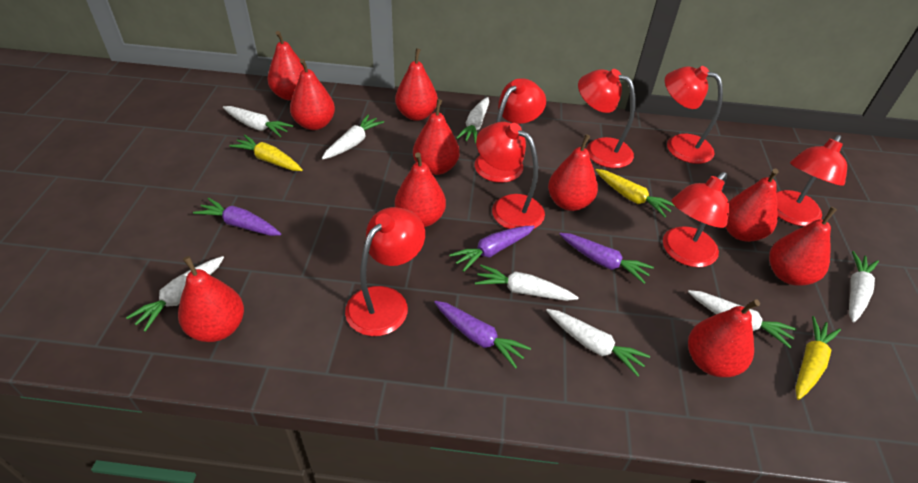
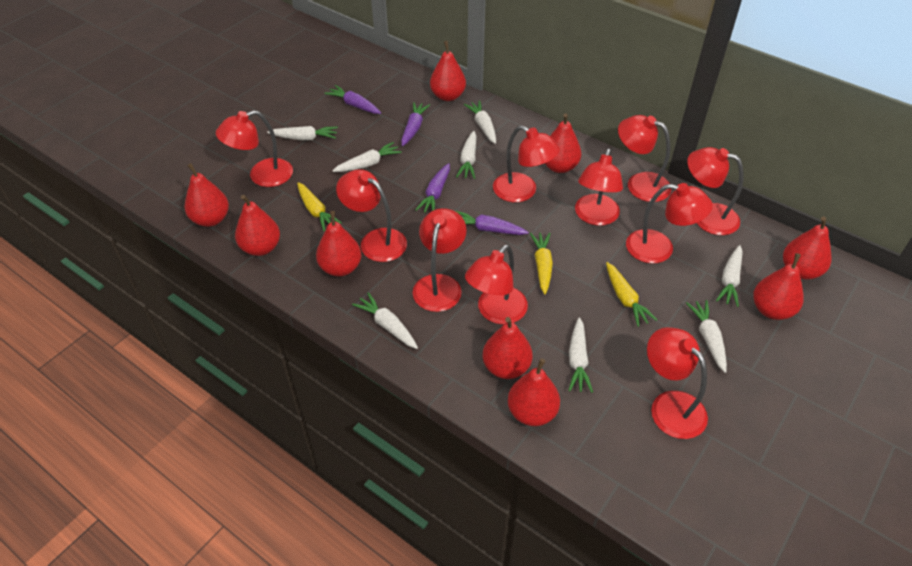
red lamp: 7 -> 10
red pear: 10 -> 9

